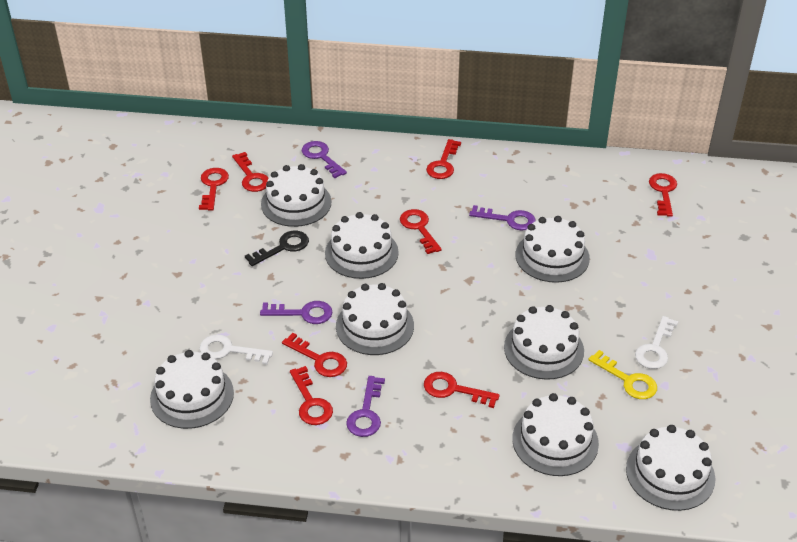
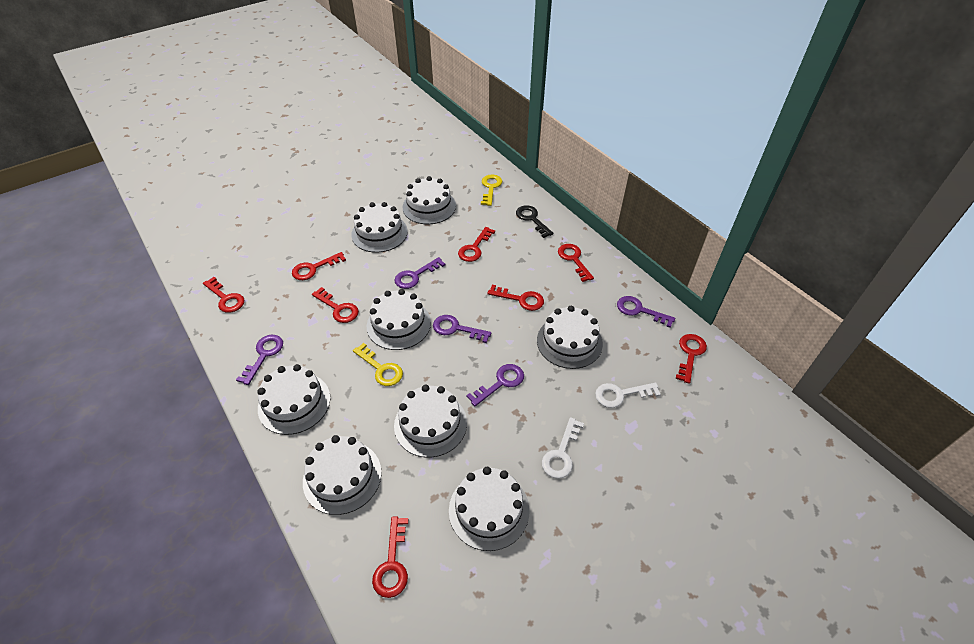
purple key: 4 -> 5
yellow key: 1 -> 2

